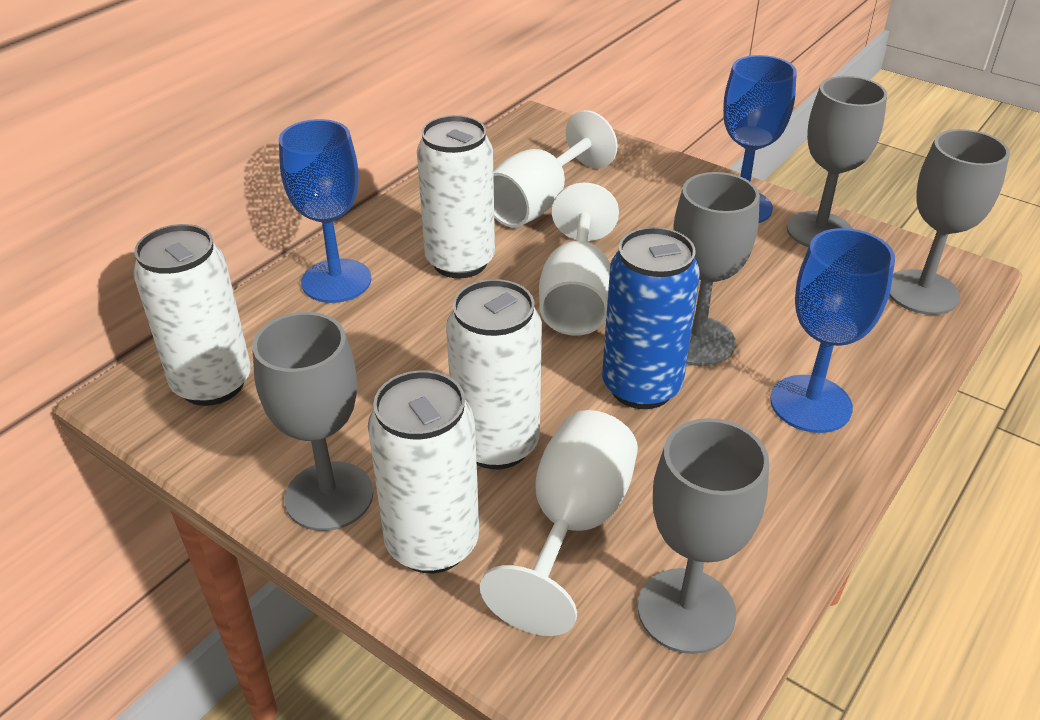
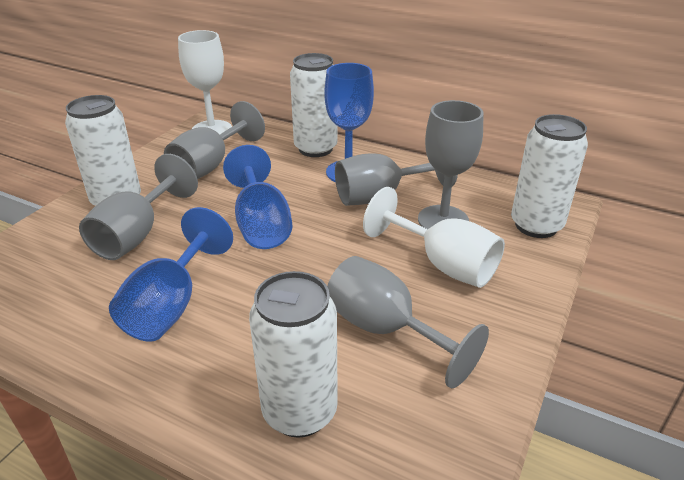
blue can: 1 -> 0
white goblet: 3 -> 2

